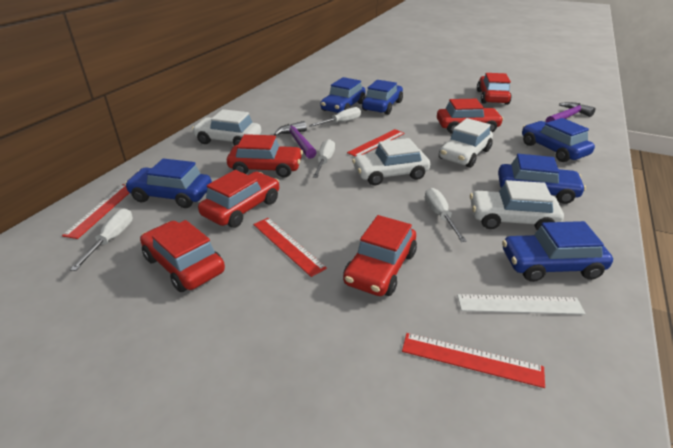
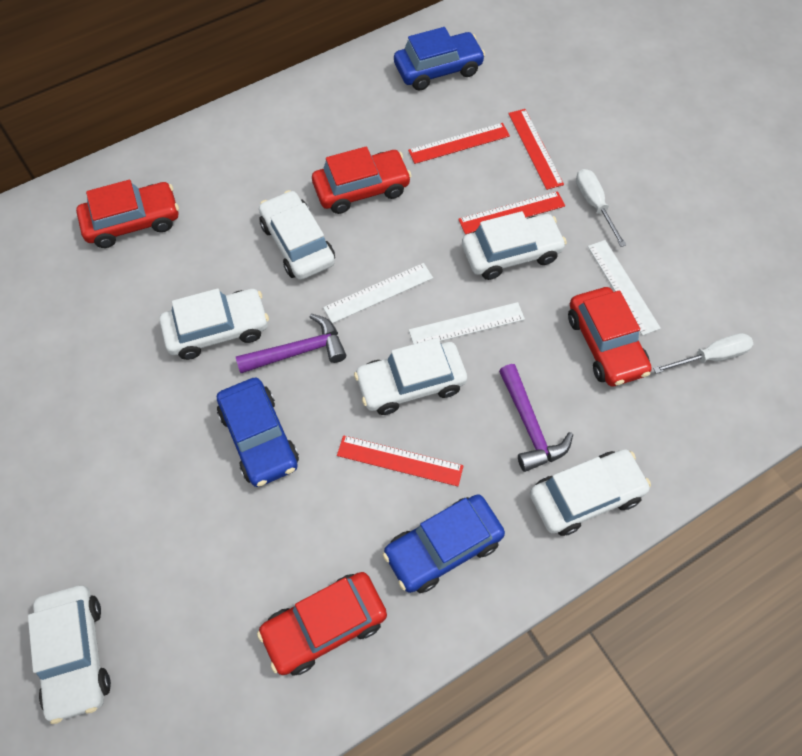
blue car: 6 -> 3
red car: 6 -> 4
white car: 4 -> 6
white ruler: 1 -> 3
white screwdriver: 4 -> 2

